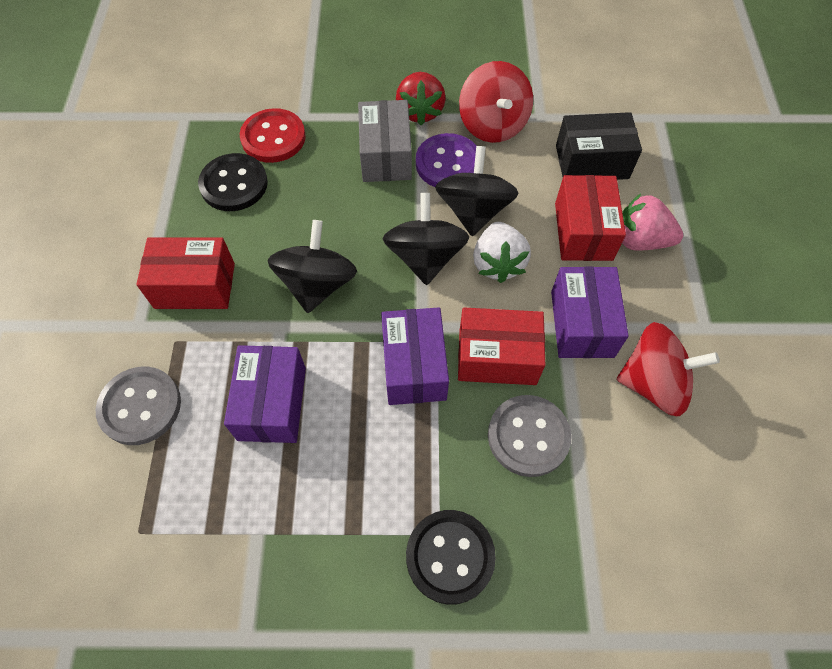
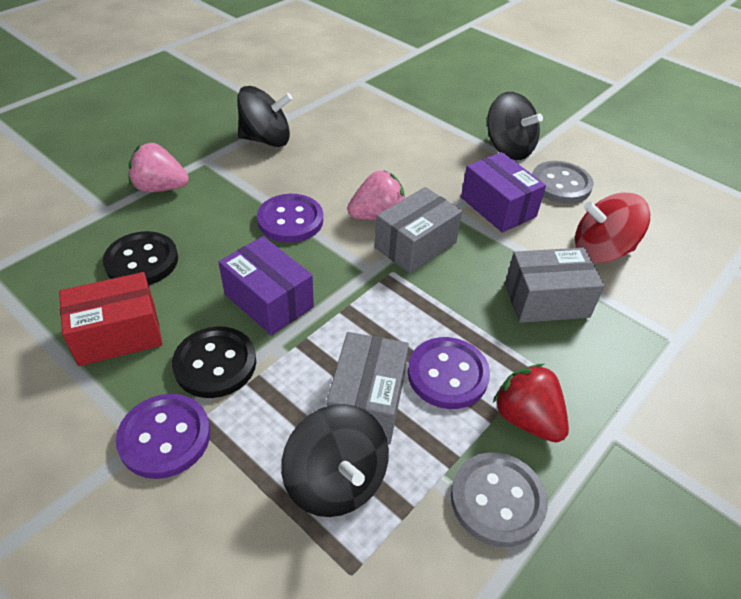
black box: 1 -> 0
grey box: 1 -> 3
pink strawberry: 1 -> 2
purple box: 3 -> 2
purple button: 1 -> 3
red box: 3 -> 1
red button: 1 -> 0
red spinning top: 2 -> 1
white strawberry: 1 -> 0

